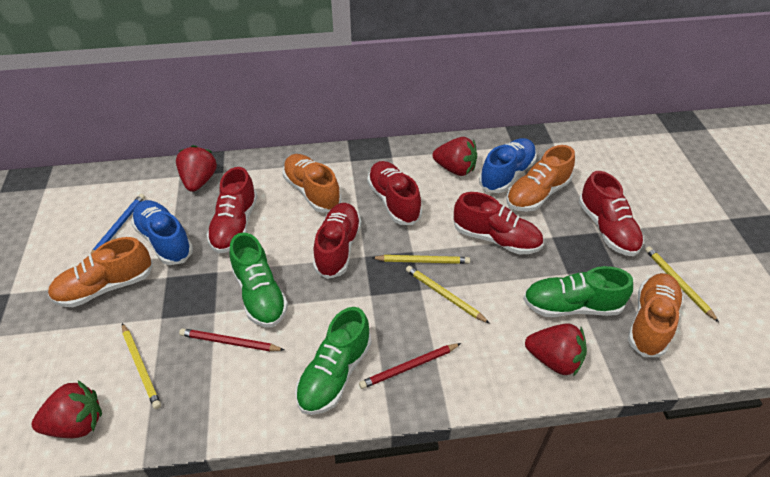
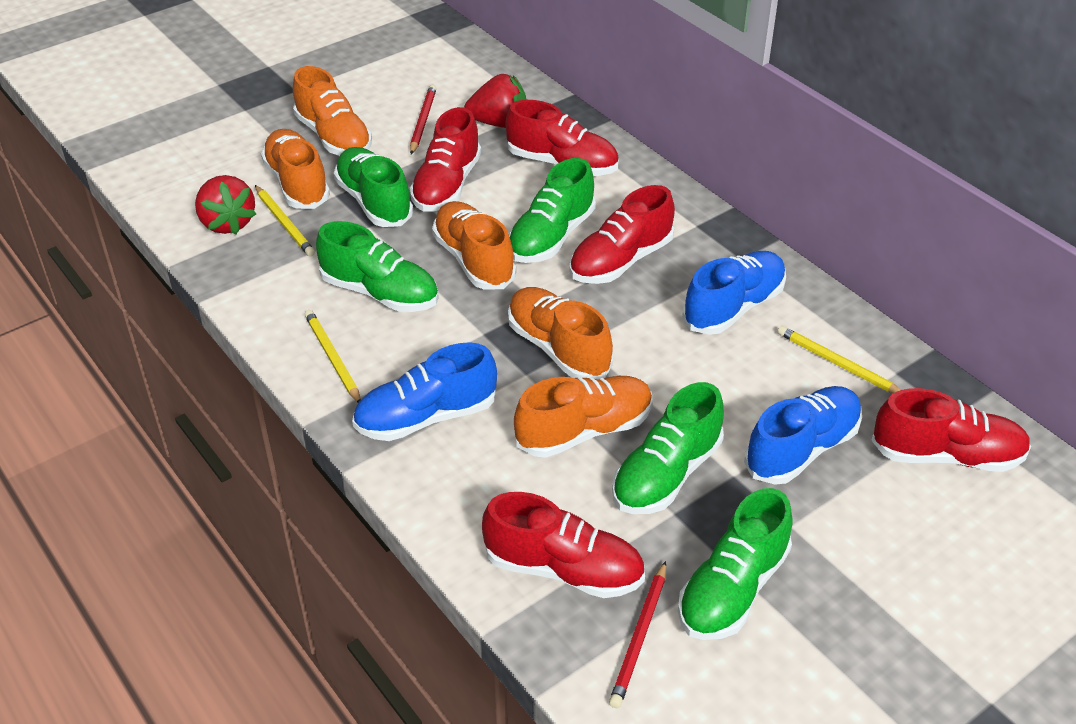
blue pencil: 1 -> 0
blue shoe: 2 -> 3
green shoe: 3 -> 5
orange shoe: 4 -> 5
red strawberry: 4 -> 2
yellow pencil: 4 -> 3

